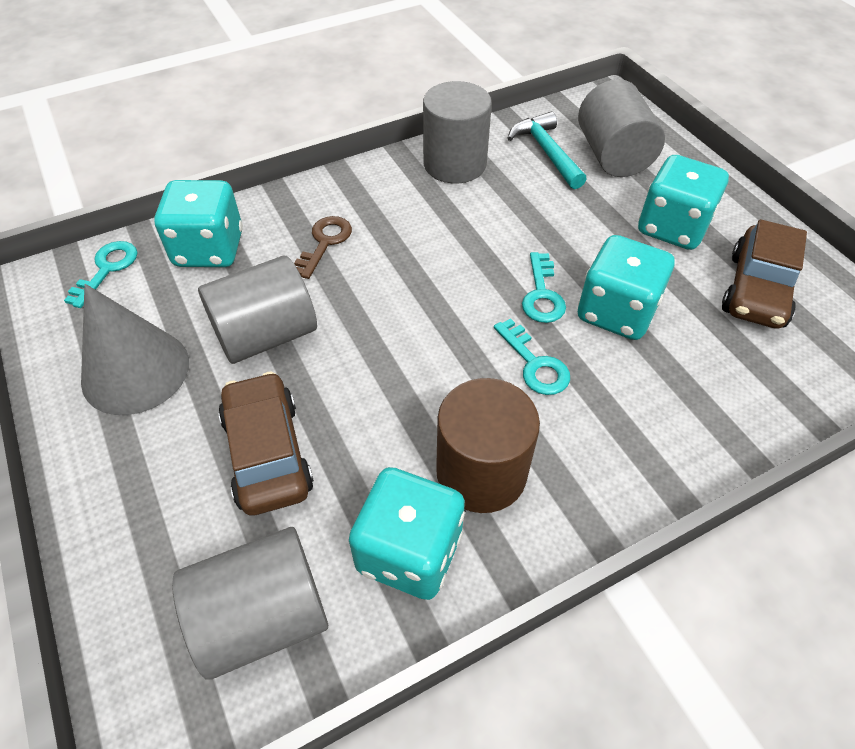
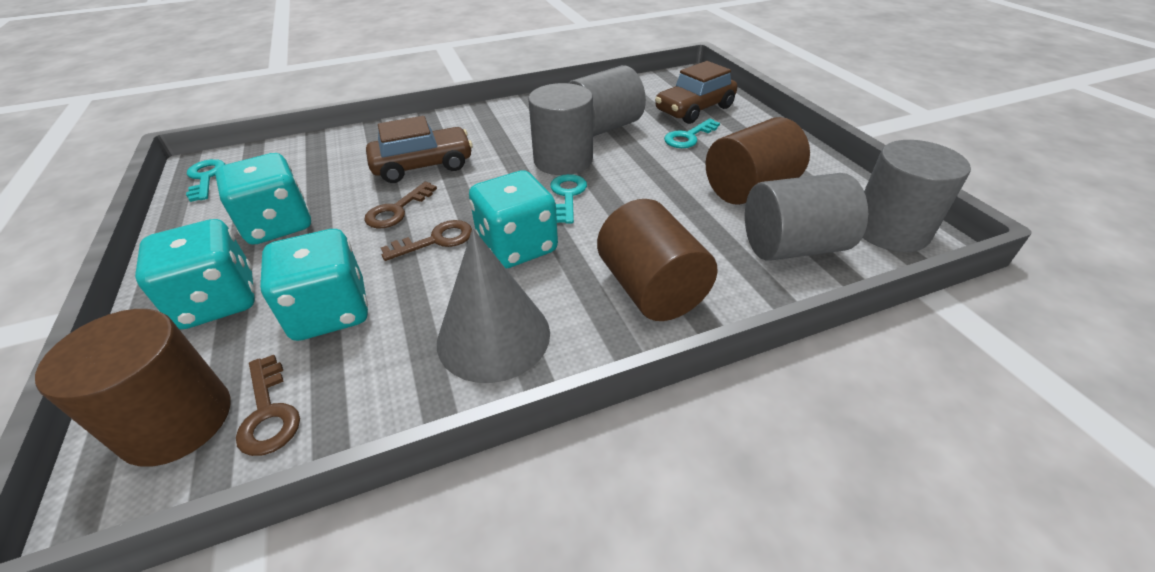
brown cylinder: 1 -> 3
brown key: 1 -> 3
turquoise hammer: 1 -> 0

